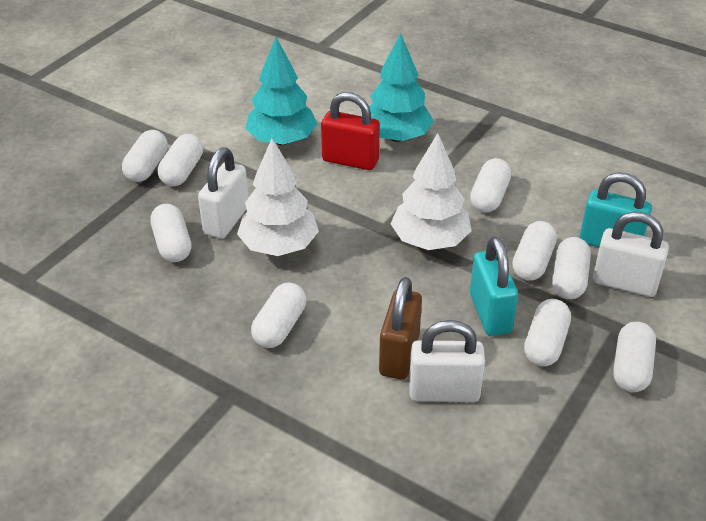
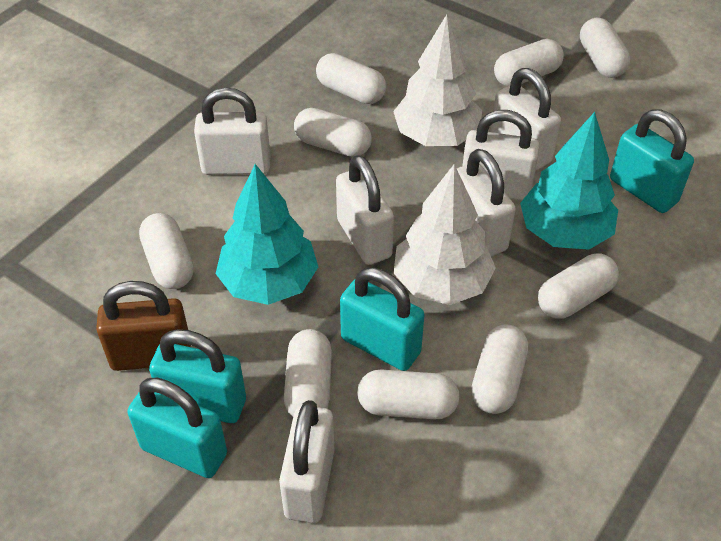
red padlock: 1 -> 0
turquoise padlock: 2 -> 4
white padlock: 3 -> 6

